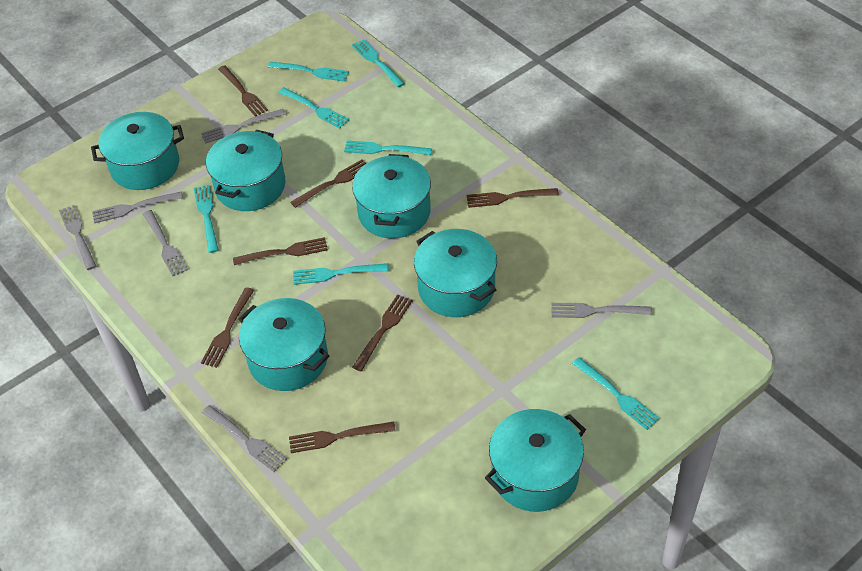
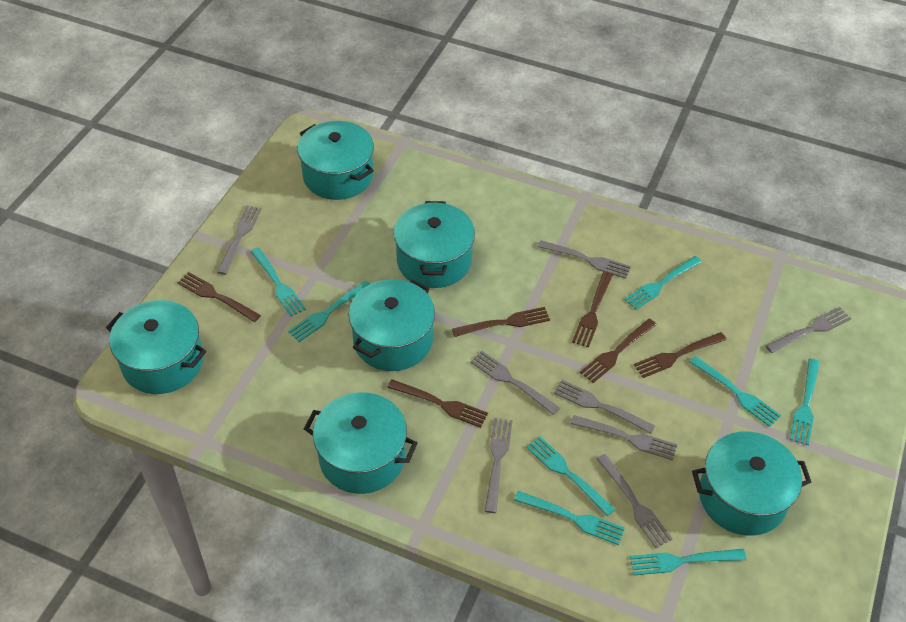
brown fork: 7 -> 6
grey fork: 6 -> 8
turquoise fork: 7 -> 8

